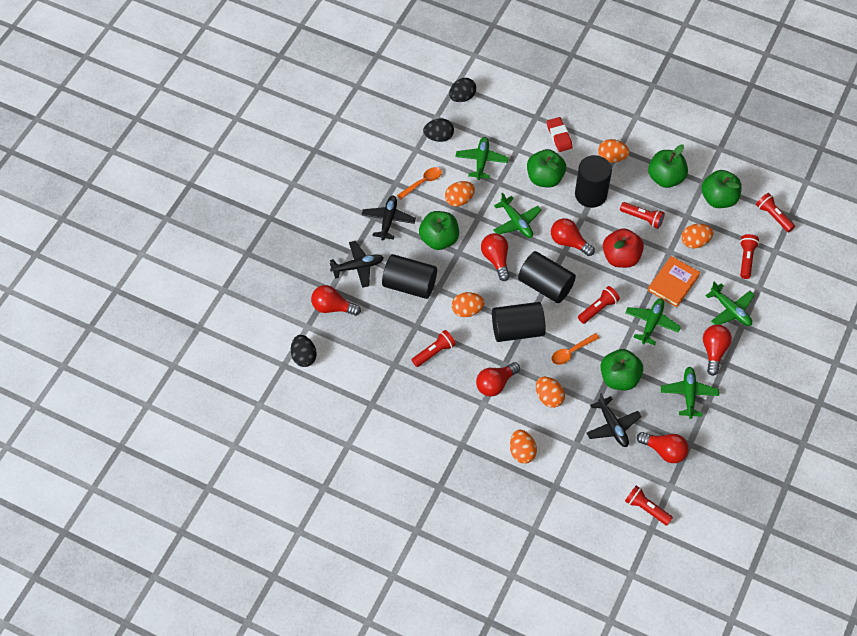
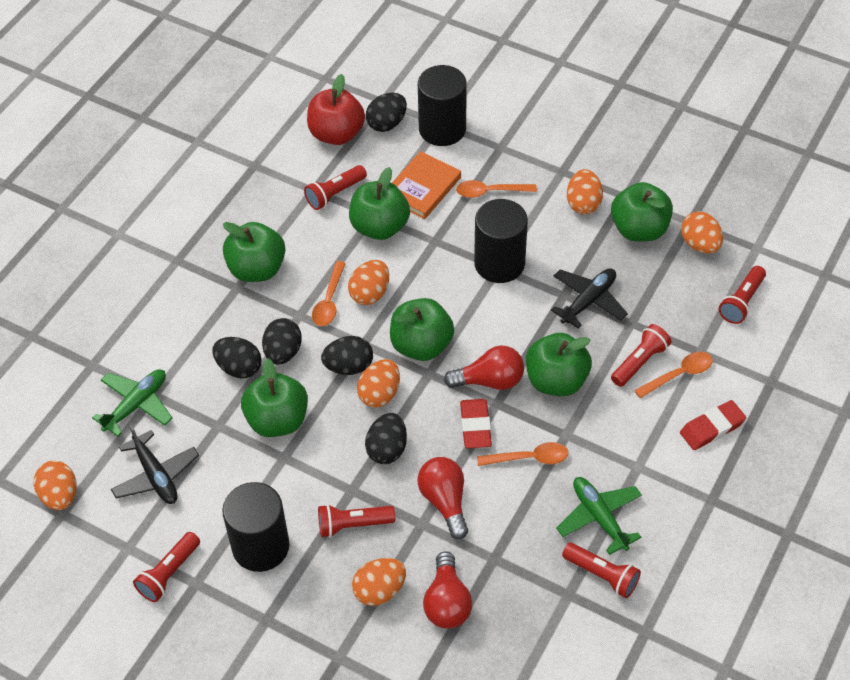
black cylinder: 4 -> 3
black egg: 3 -> 5
black plane: 3 -> 2
green apple: 5 -> 6
green plane: 5 -> 2
orange spoon: 2 -> 4
red eraser: 1 -> 2
red light bulb: 6 -> 3

